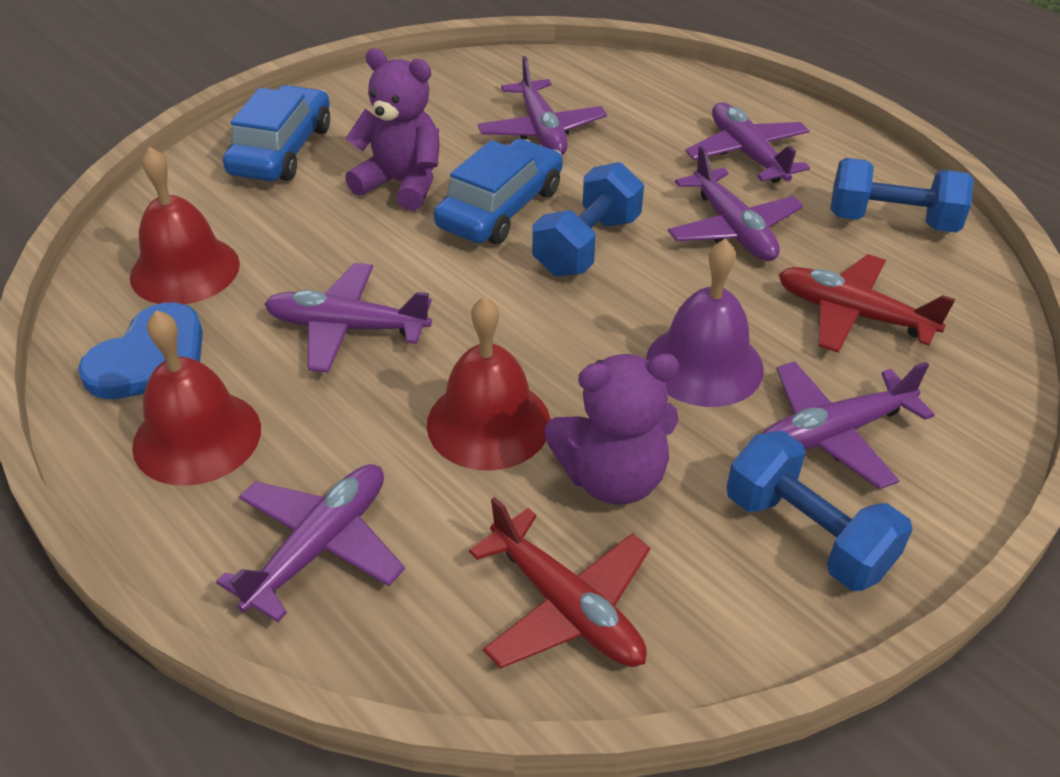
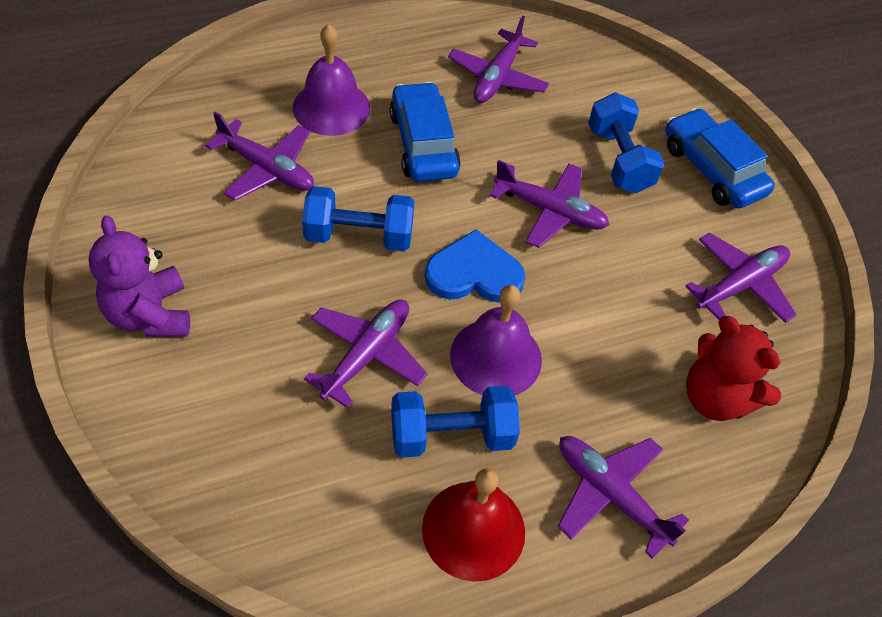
purple bell: 1 -> 2
purple teddy bear: 2 -> 1
red bell: 3 -> 1
red plane: 2 -> 0
red teddy bear: 0 -> 1

